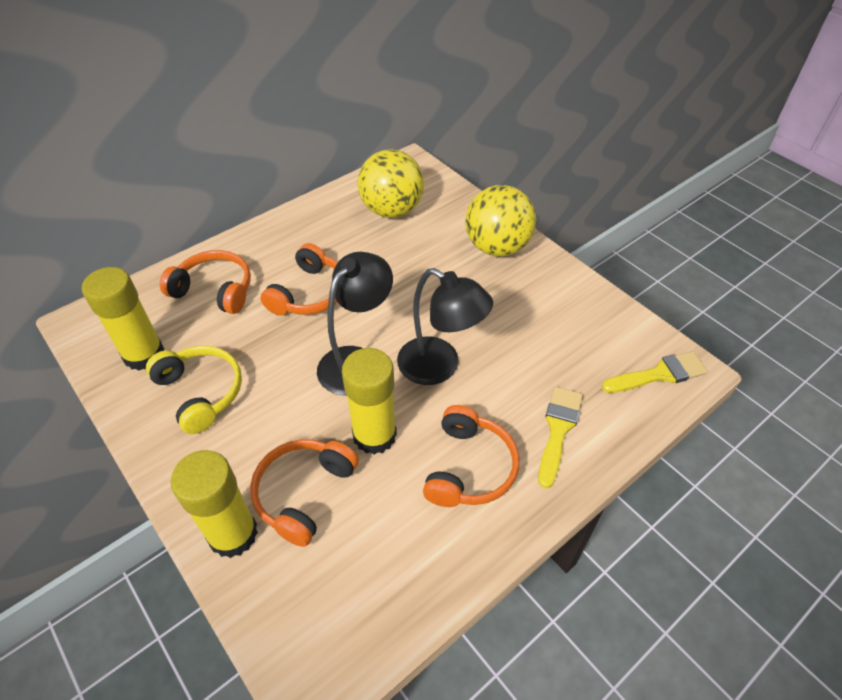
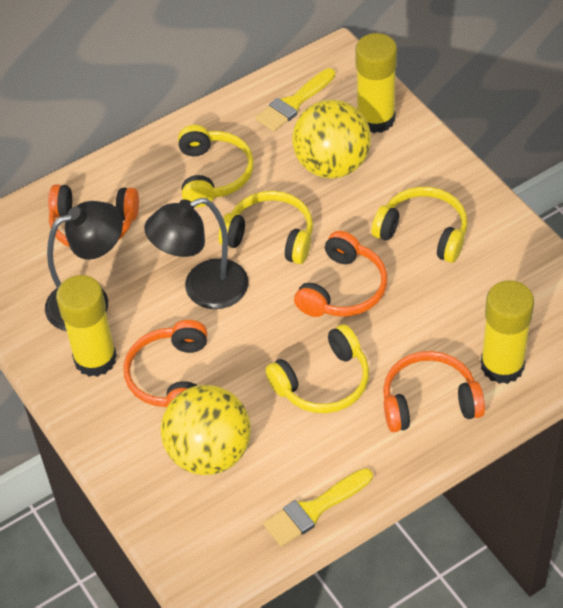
yellow headphones: 1 -> 4

